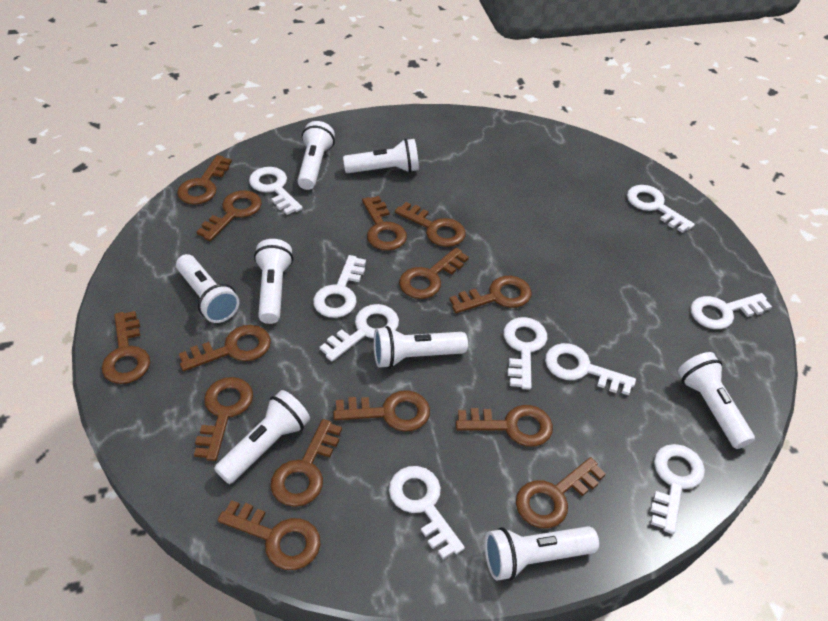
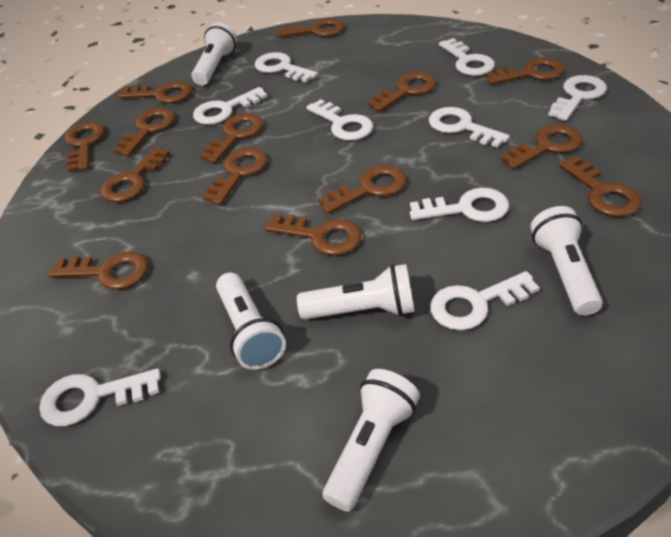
white flashlight: 8 -> 5

